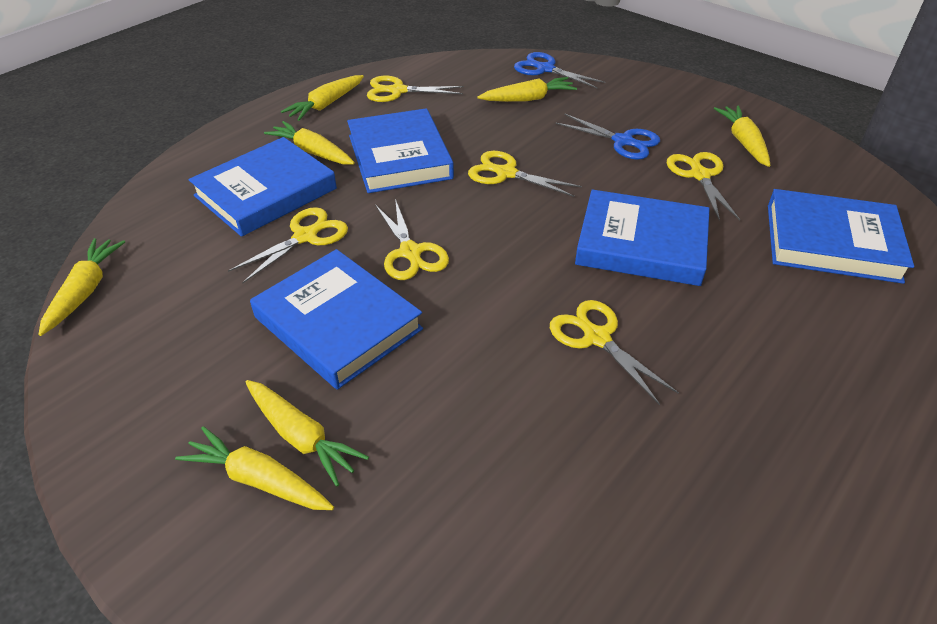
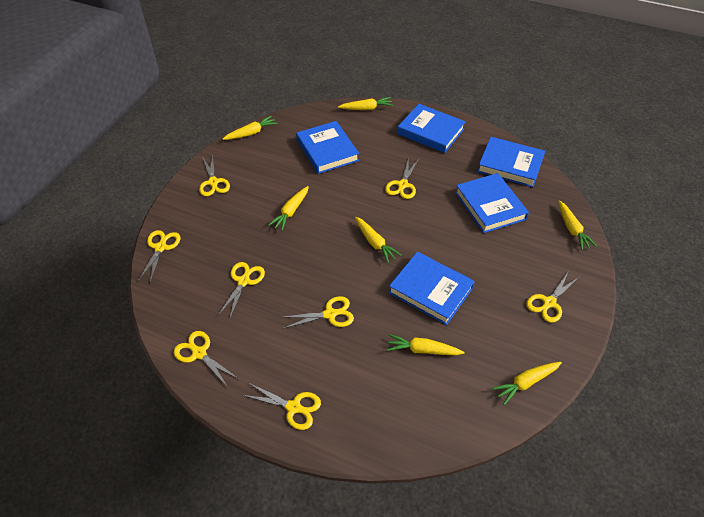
blue scissors: 2 -> 0
yellow scissors: 6 -> 8

